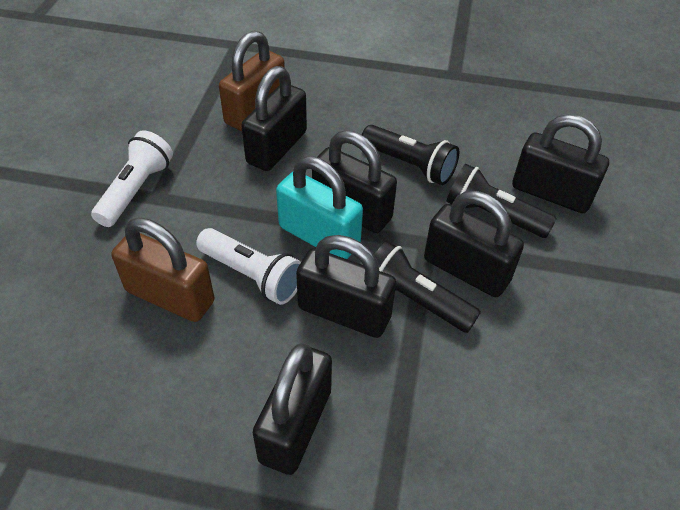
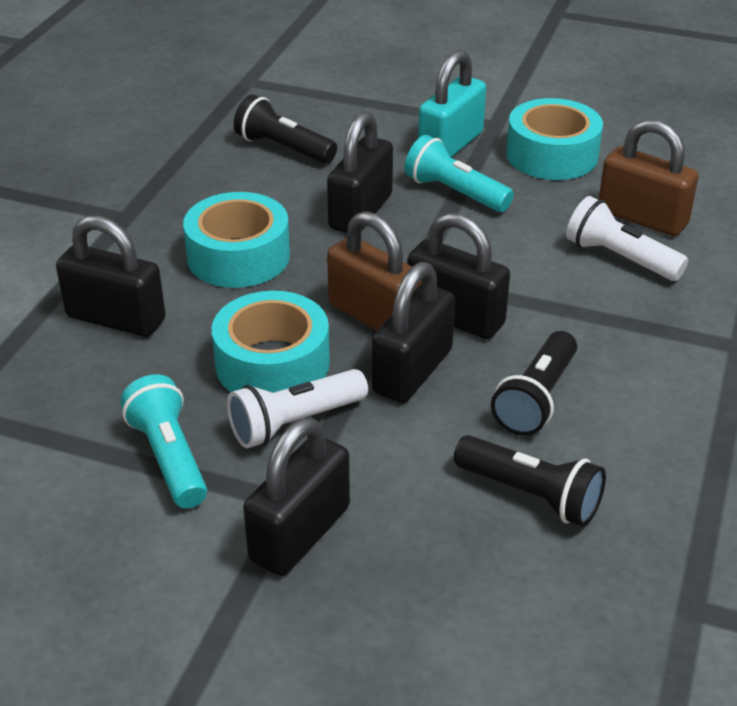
black padlock: 6 -> 5
turquoise flashlight: 0 -> 2
turquoise tape: 0 -> 3

